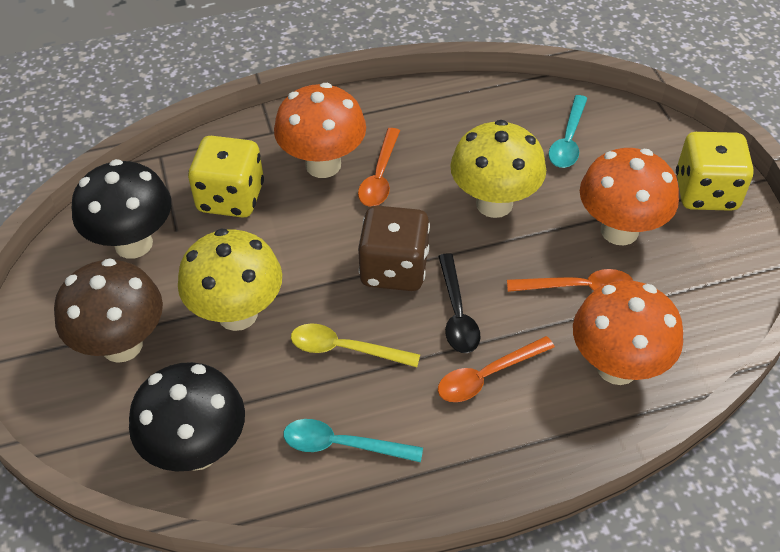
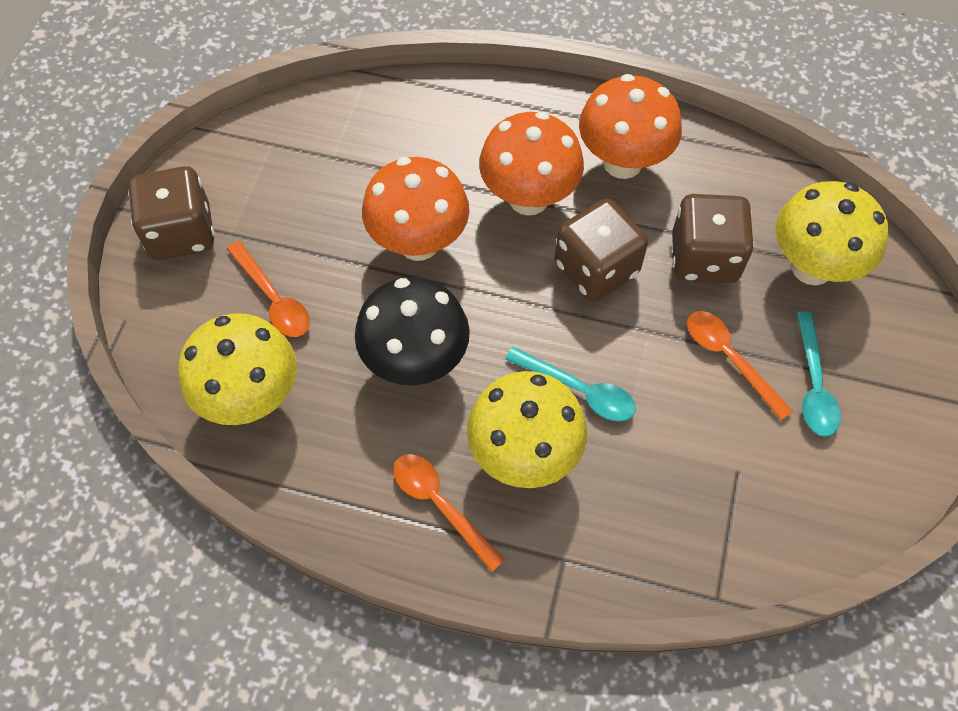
black mushroom: 2 -> 1
black spoon: 1 -> 0
brown dice: 1 -> 3
brown mushroom: 1 -> 0
yellow dice: 2 -> 0
yellow mushroom: 2 -> 3
yellow spoon: 1 -> 0

